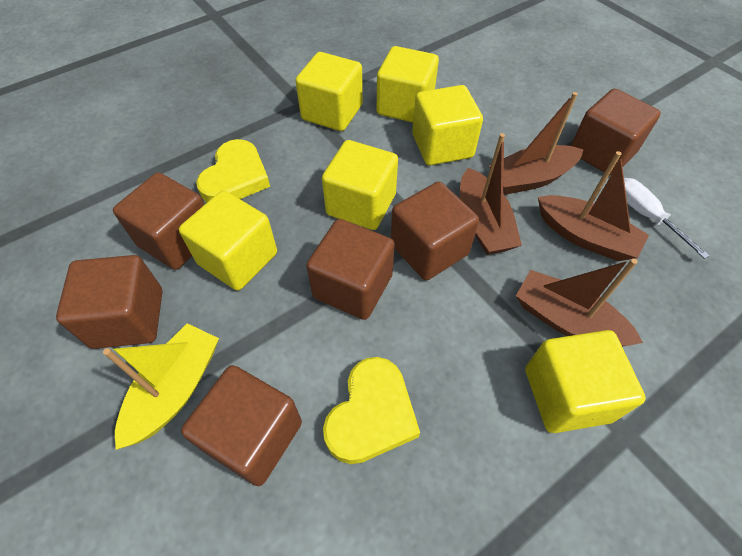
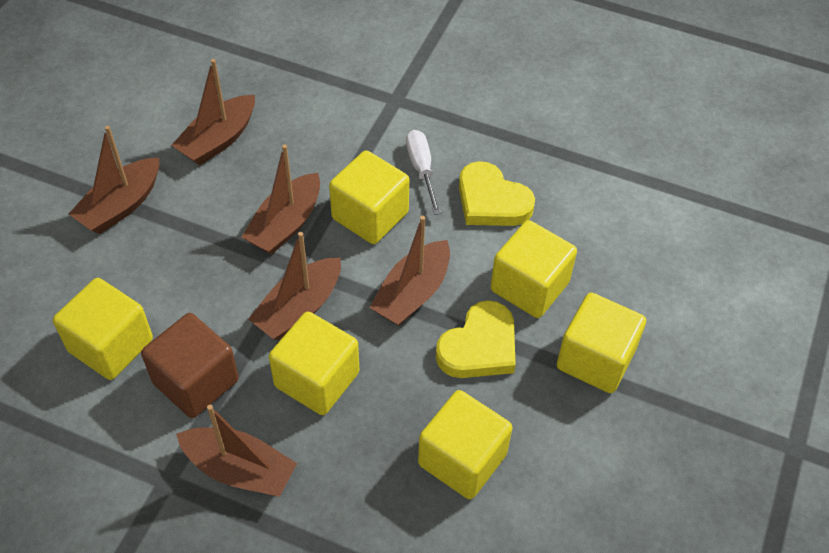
brown boat: 4 -> 6
brown cube: 6 -> 1
yellow boat: 1 -> 0

